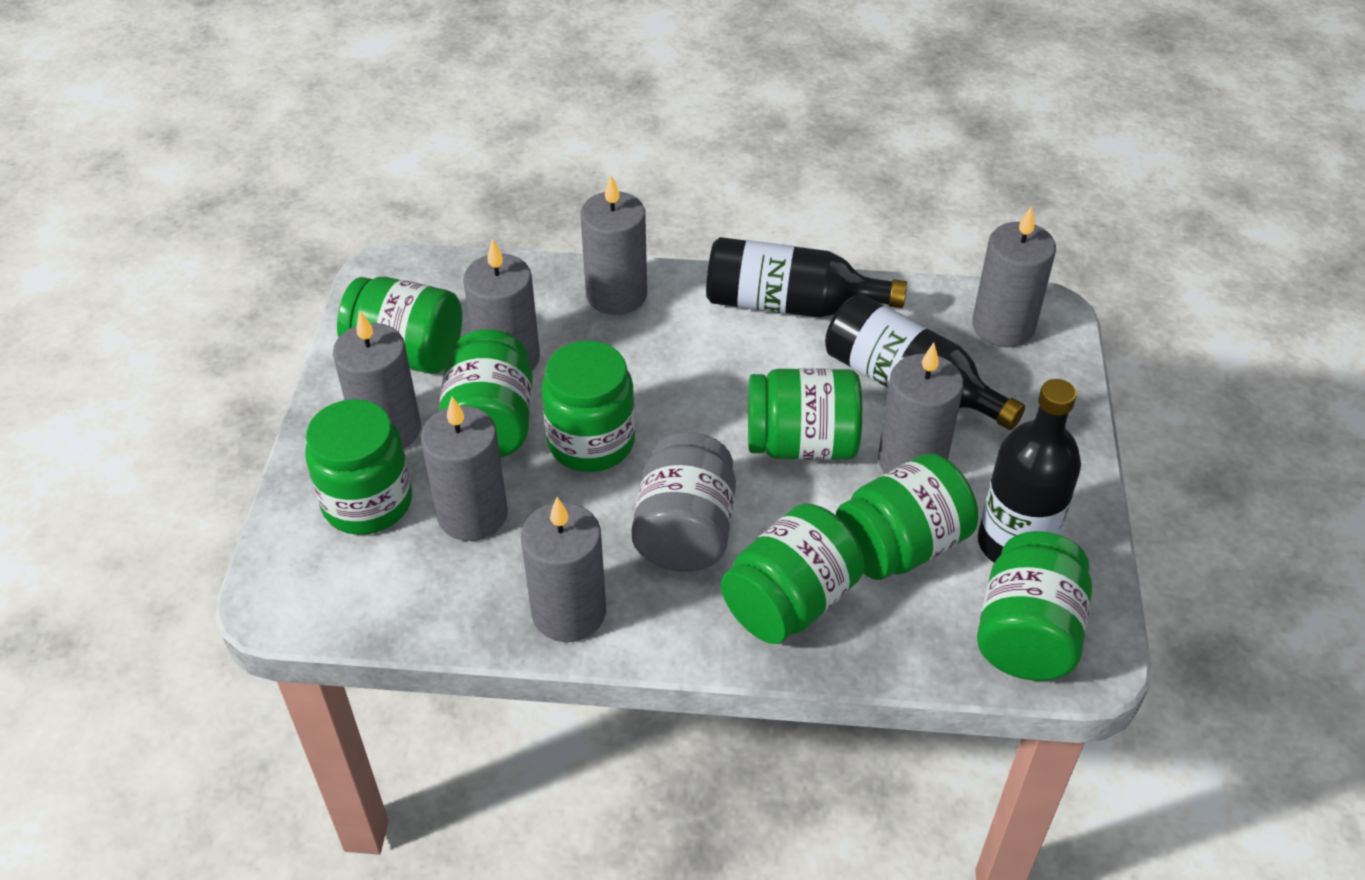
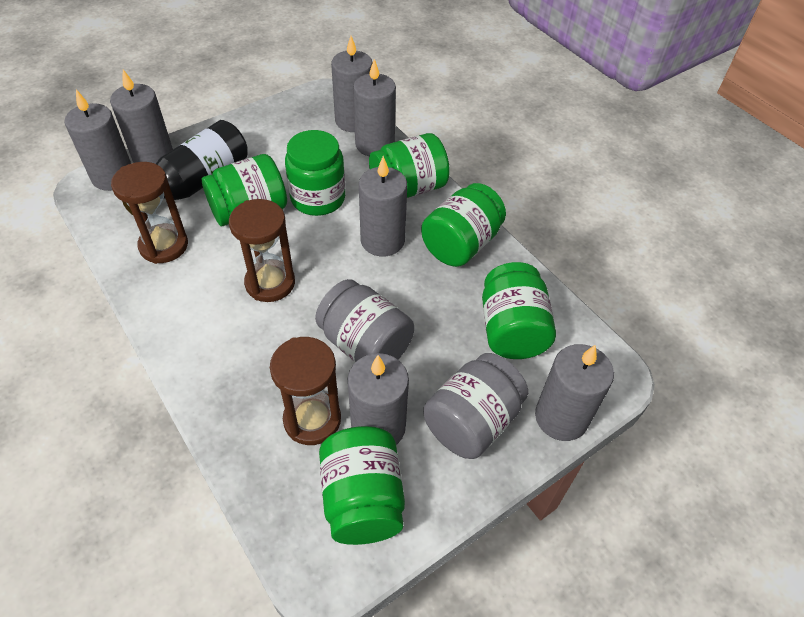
black bottle: 3 -> 1
brown hourglass: 0 -> 3
green jar: 8 -> 6
grey jar: 1 -> 2

